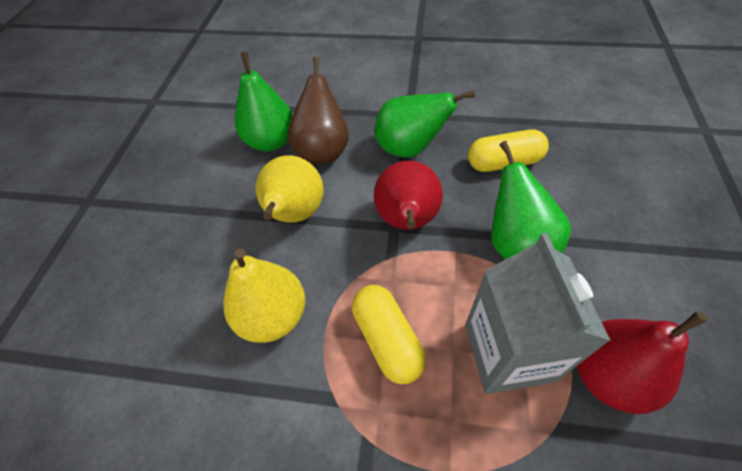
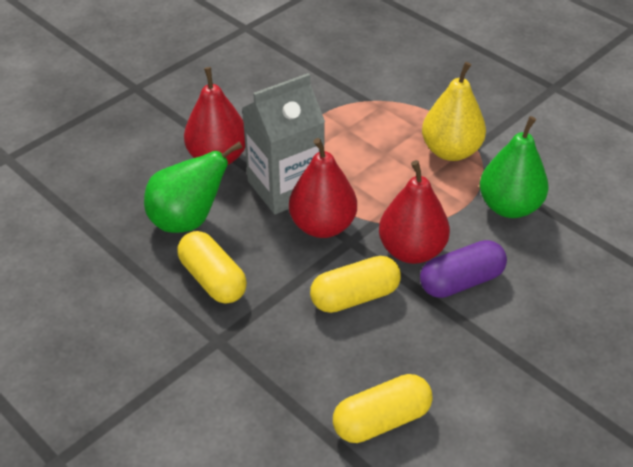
brown pear: 1 -> 0
green pear: 3 -> 2
purple capsule: 0 -> 1
red pear: 2 -> 3
yellow capsule: 2 -> 3
yellow pear: 2 -> 1

